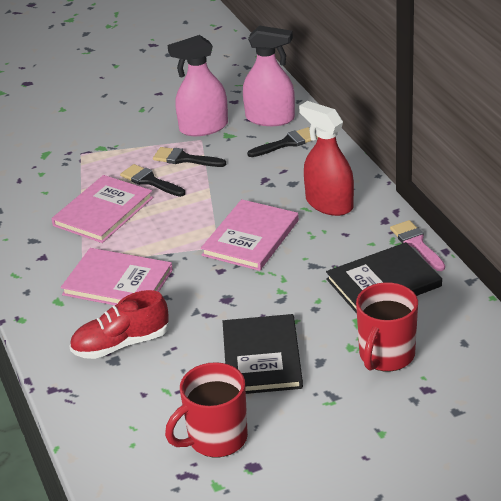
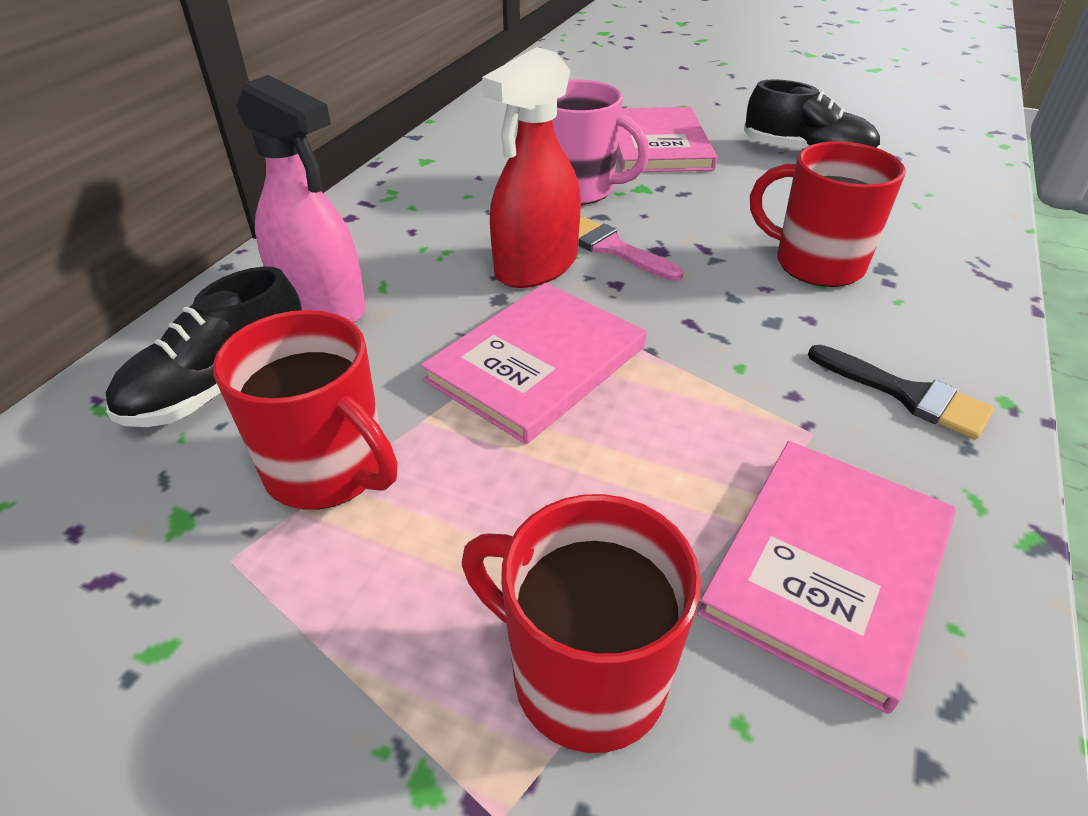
black book: 2 -> 0
black brush: 3 -> 1
black shoe: 0 -> 2
pink mug: 0 -> 1
pink spray bottle: 2 -> 1
red mug: 2 -> 3
red shoe: 1 -> 0

